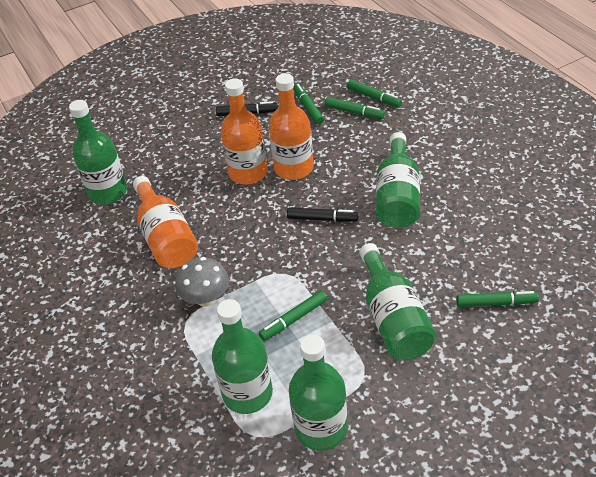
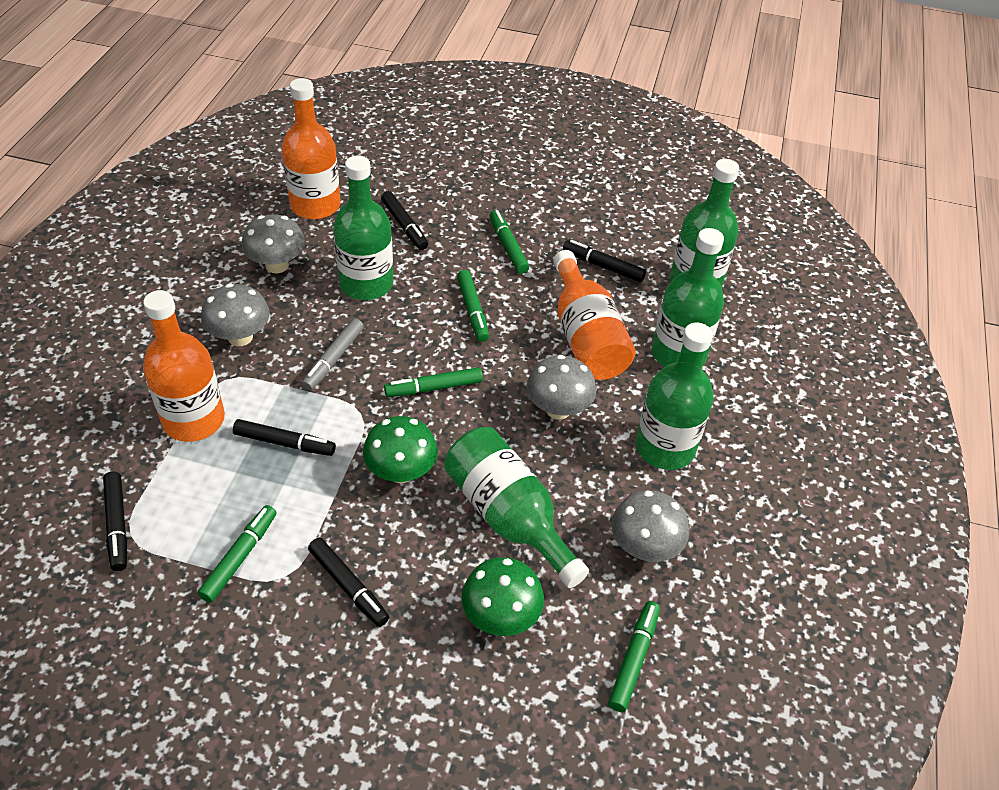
black marker: 2 -> 5
green mushroom: 0 -> 2
grey marker: 0 -> 1
grey mushroom: 1 -> 4

